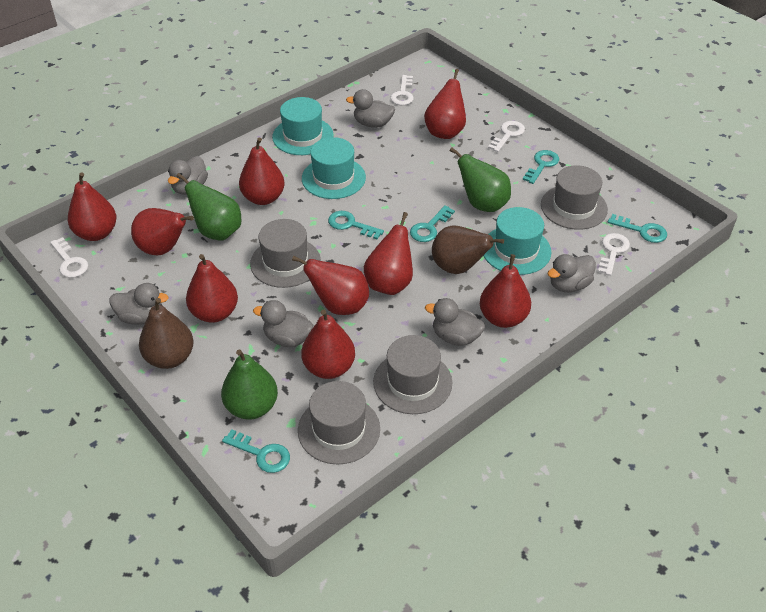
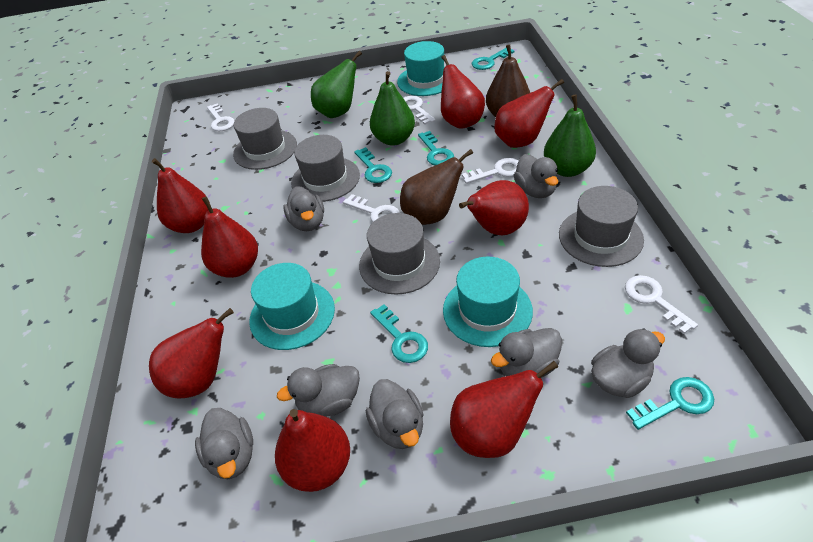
grey duck: 6 -> 7
red pear: 9 -> 8
white key: 4 -> 5

